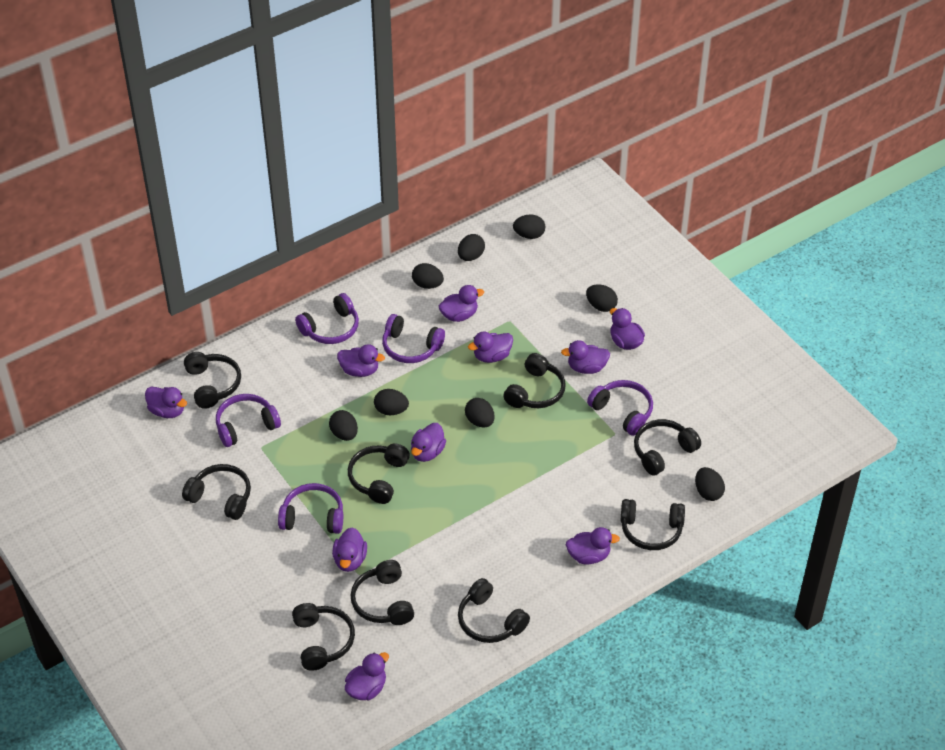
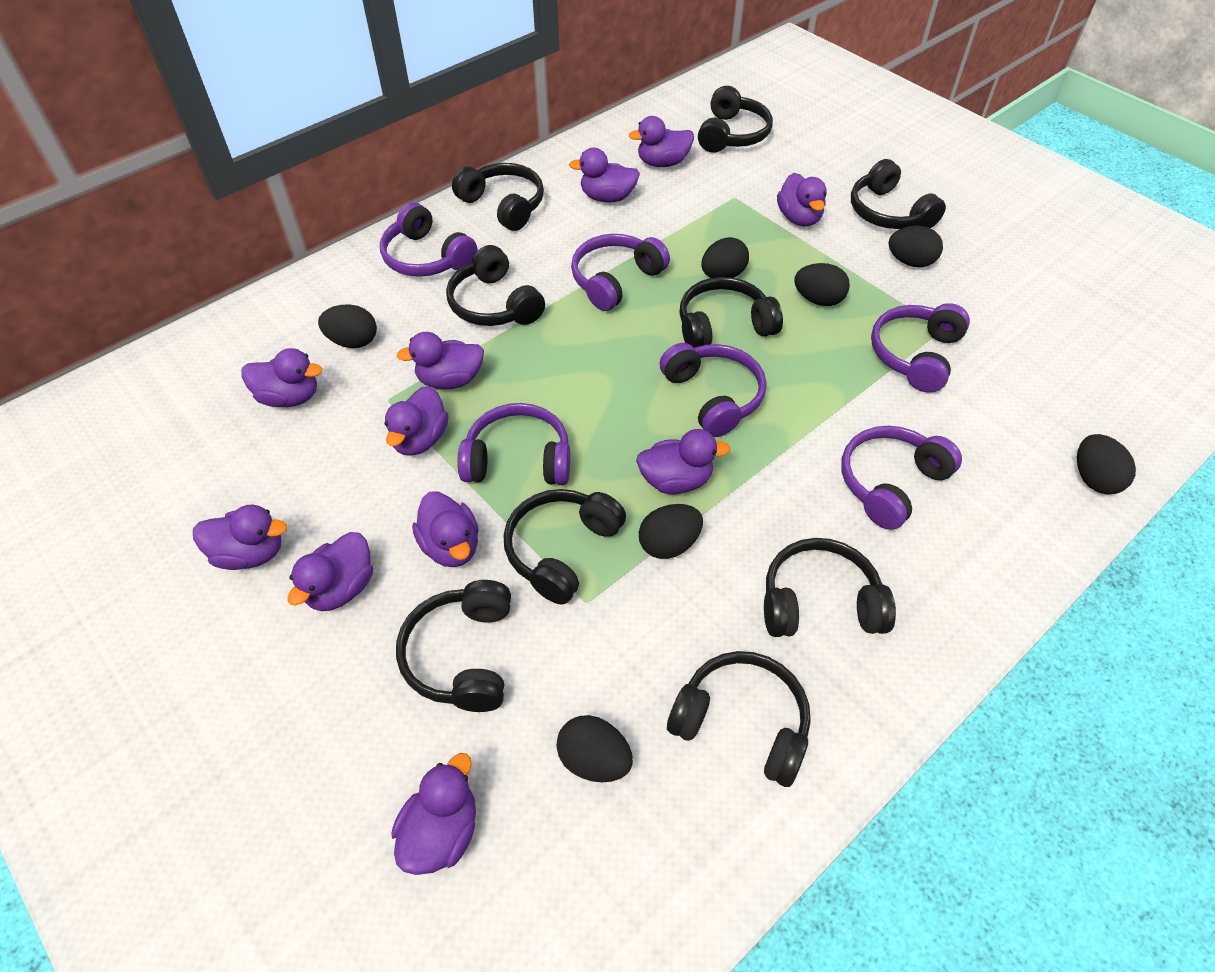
black egg: 8 -> 7
purple duck: 10 -> 11
purple headphones: 5 -> 6

